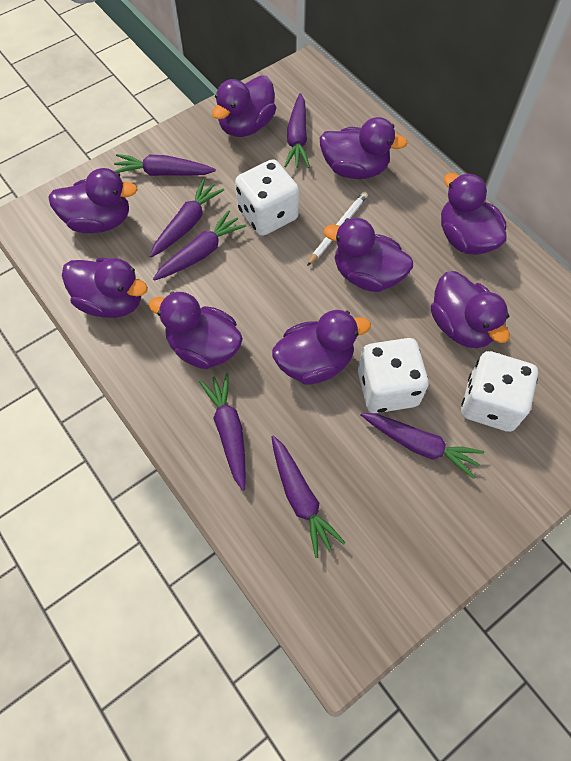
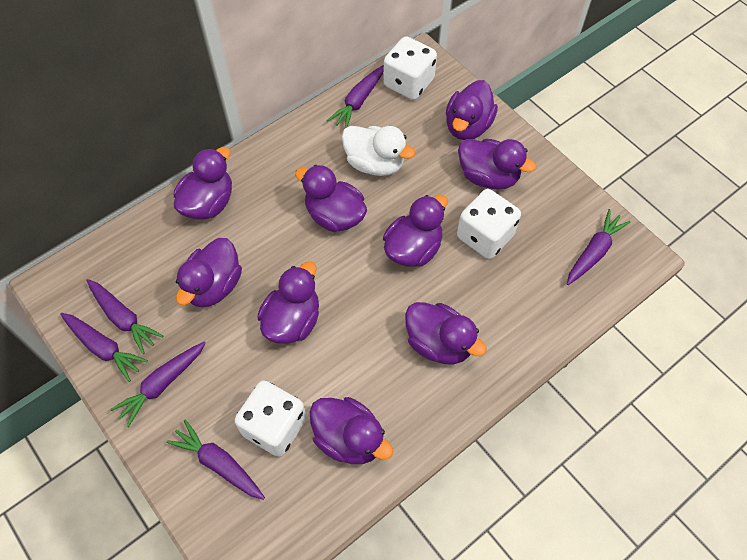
purple carrot: 7 -> 6
white duck: 0 -> 1
white pencil: 1 -> 0

